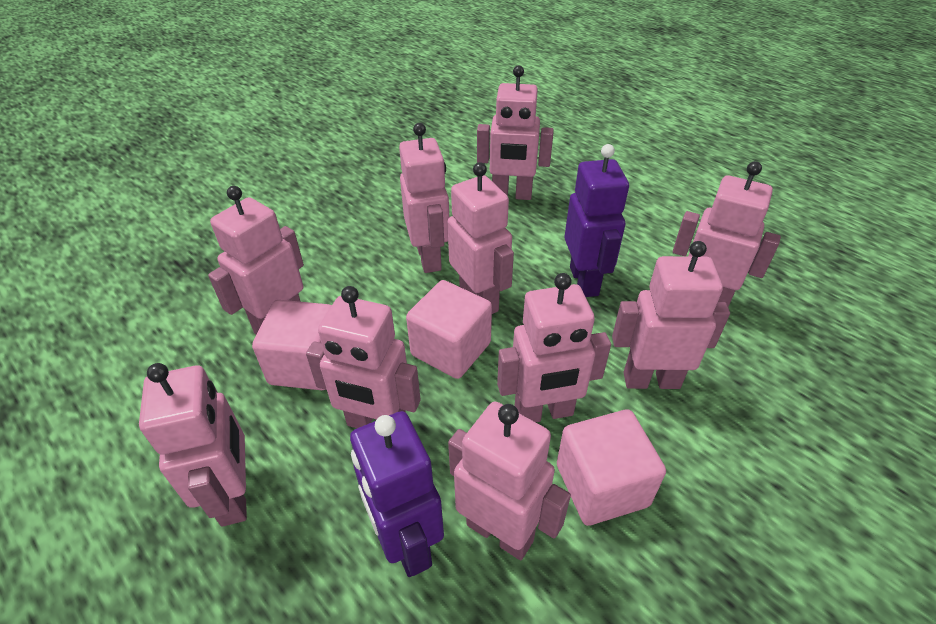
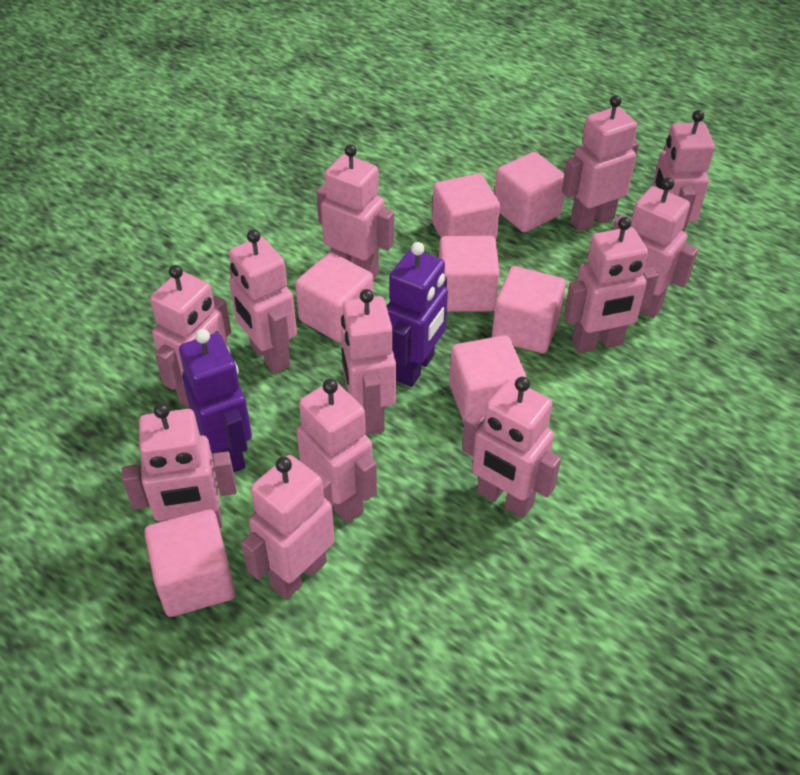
pink cube: 3 -> 7
pink robot: 10 -> 12

